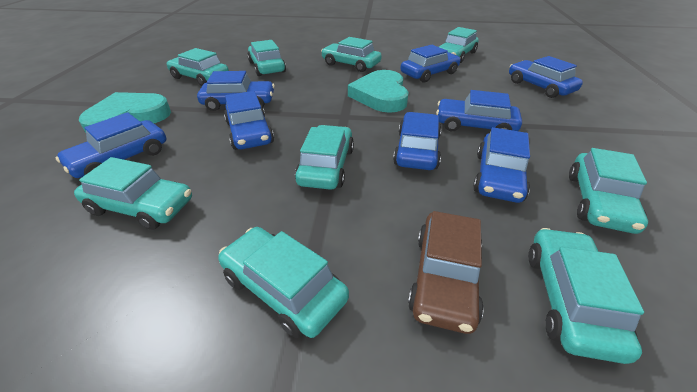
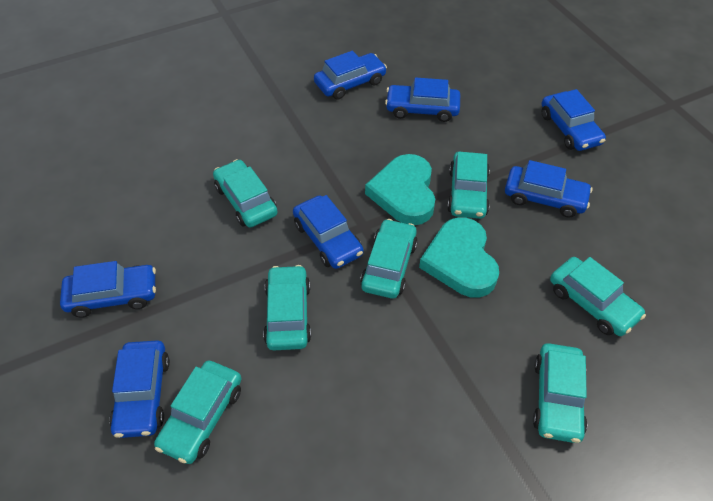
blue car: 8 -> 7
brown car: 1 -> 0
turquoise car: 9 -> 7

